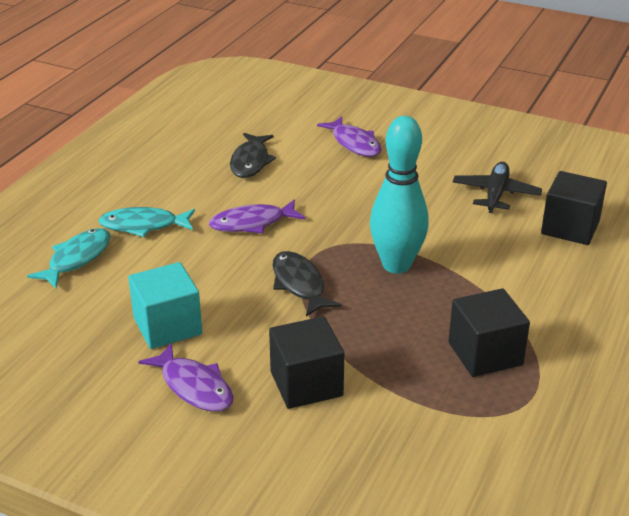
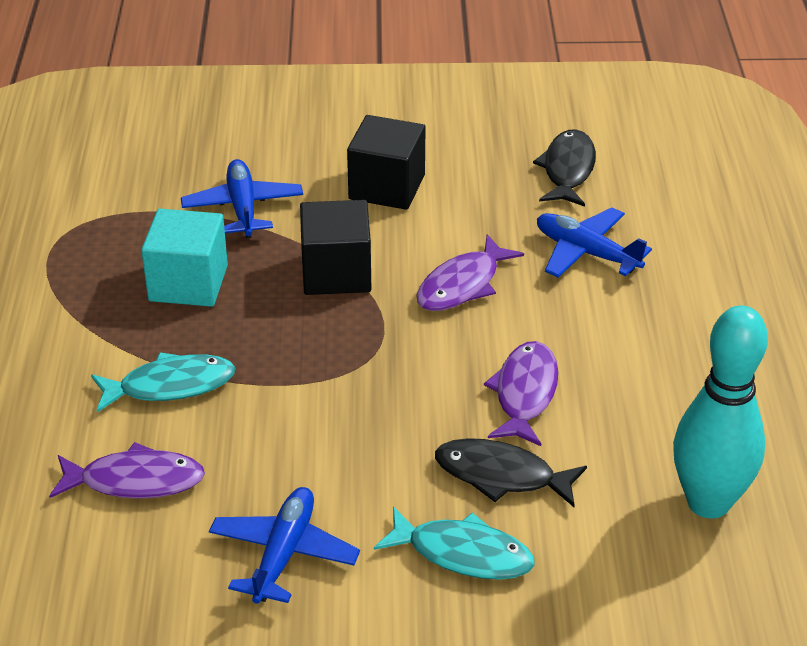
black cube: 3 -> 2
black plane: 1 -> 0
blue plane: 0 -> 3

